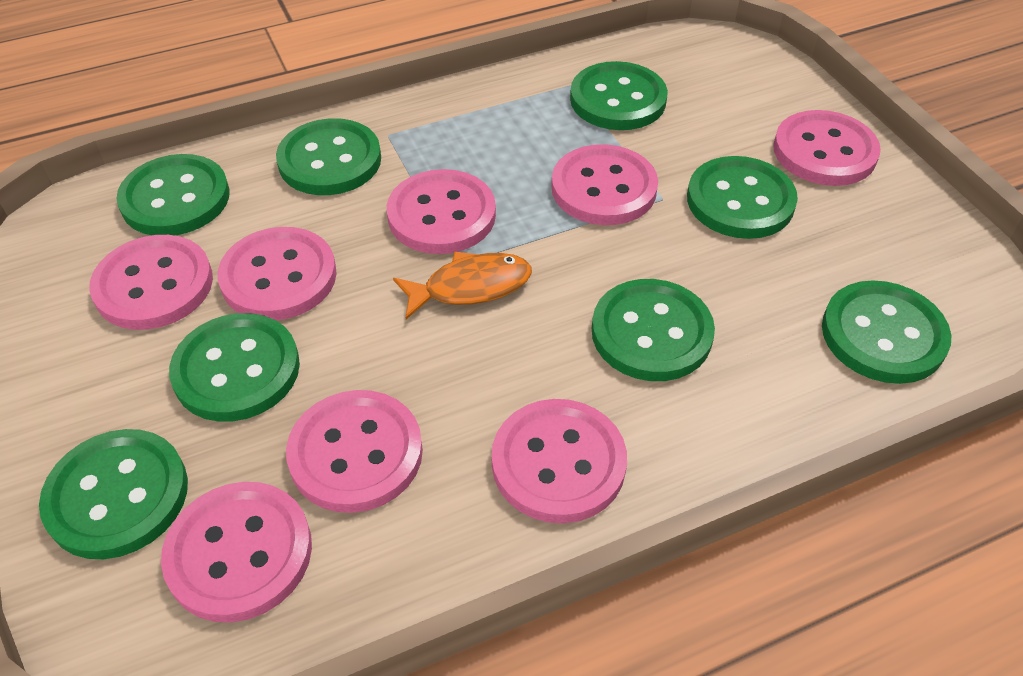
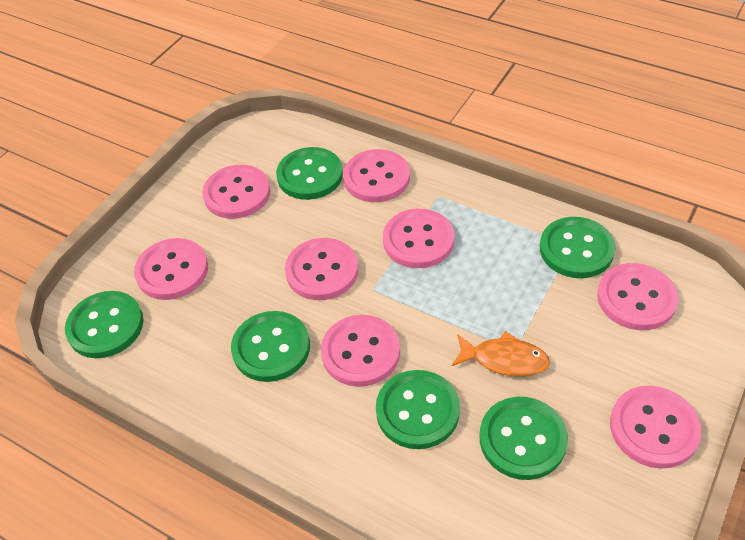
green button: 8 -> 6

